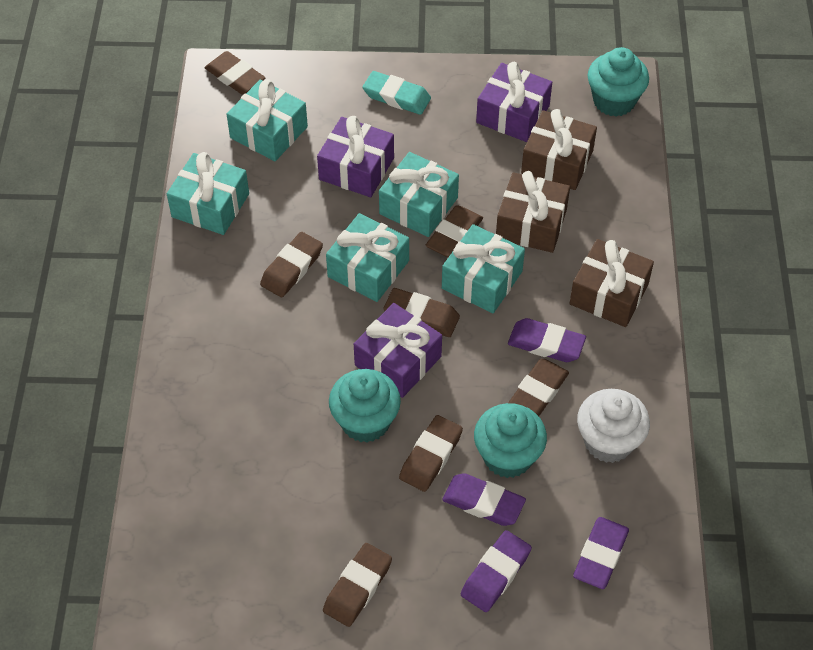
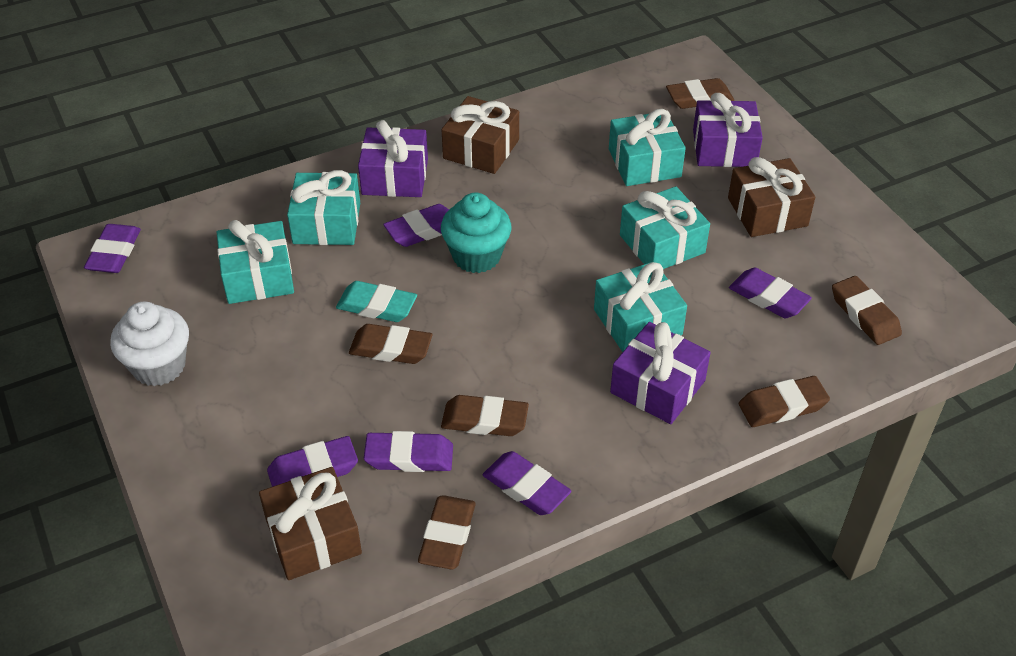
brown eraser: 7 -> 6
purple eraser: 4 -> 6
turquoise cupcake: 3 -> 1

